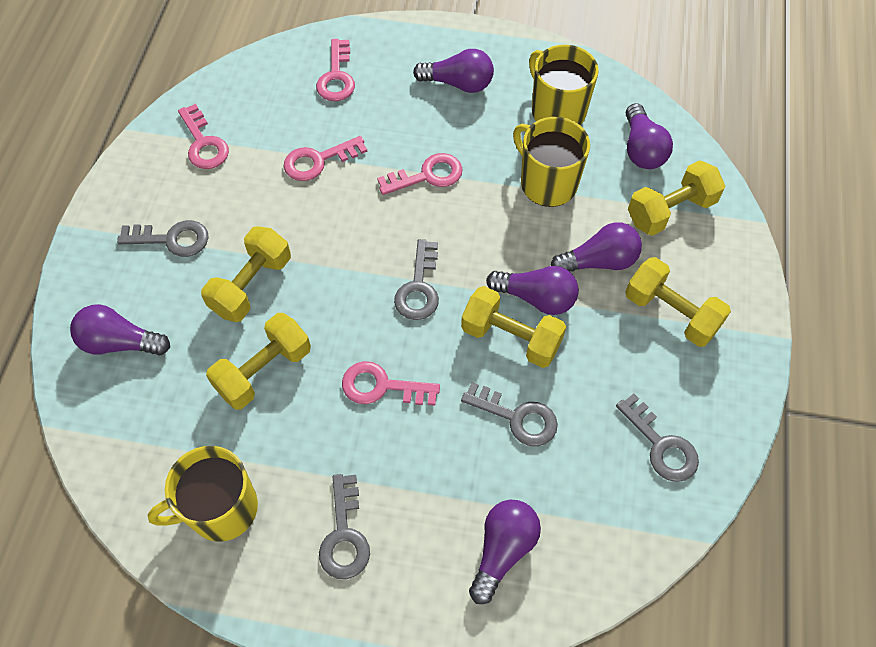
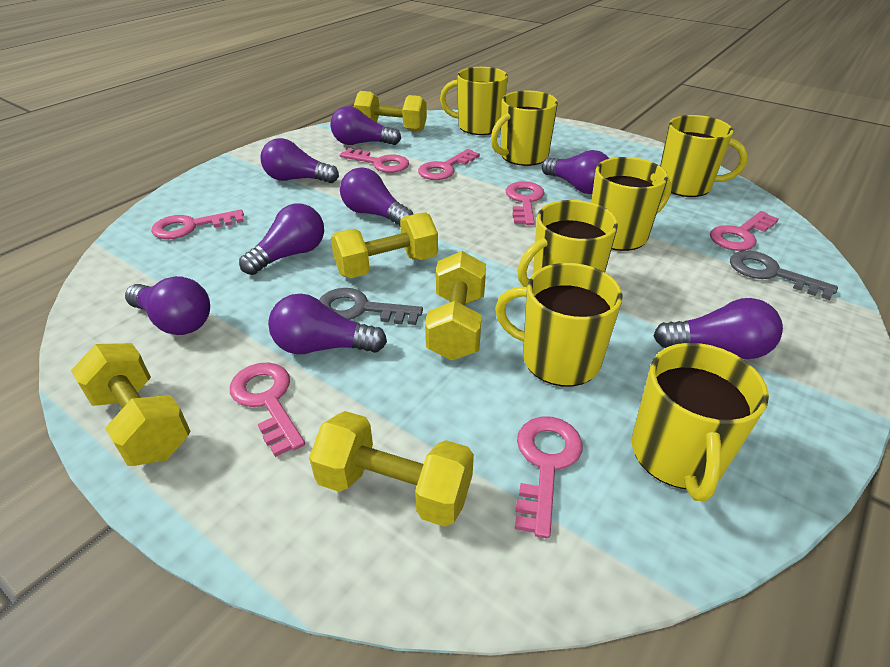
grey key: 5 -> 2
pink key: 5 -> 7
purple light bulb: 6 -> 8
yellow mug: 3 -> 7

